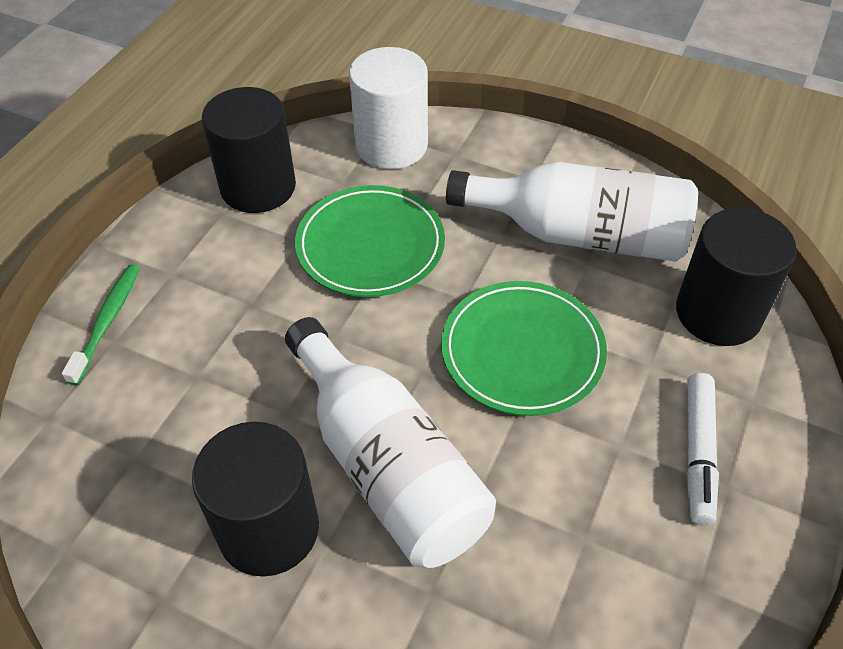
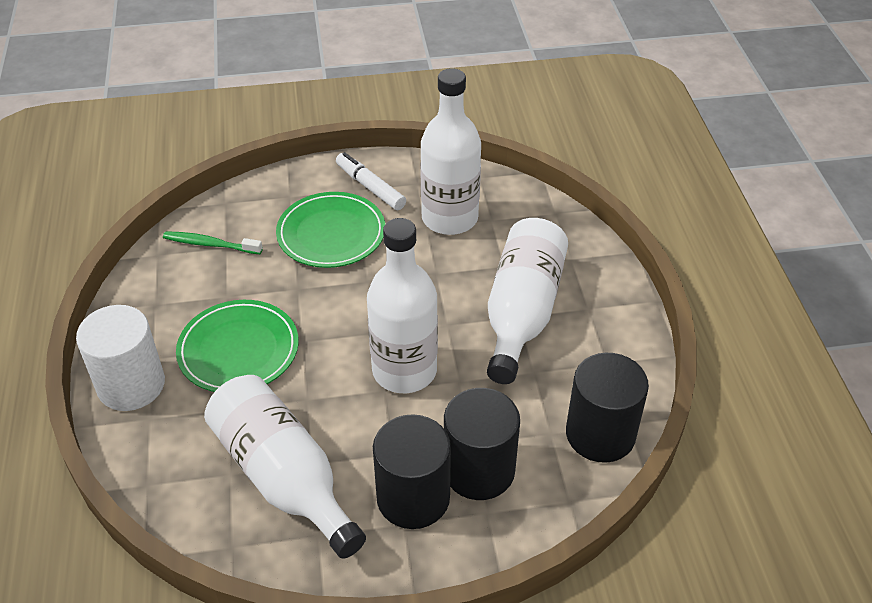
white bottle: 2 -> 4

